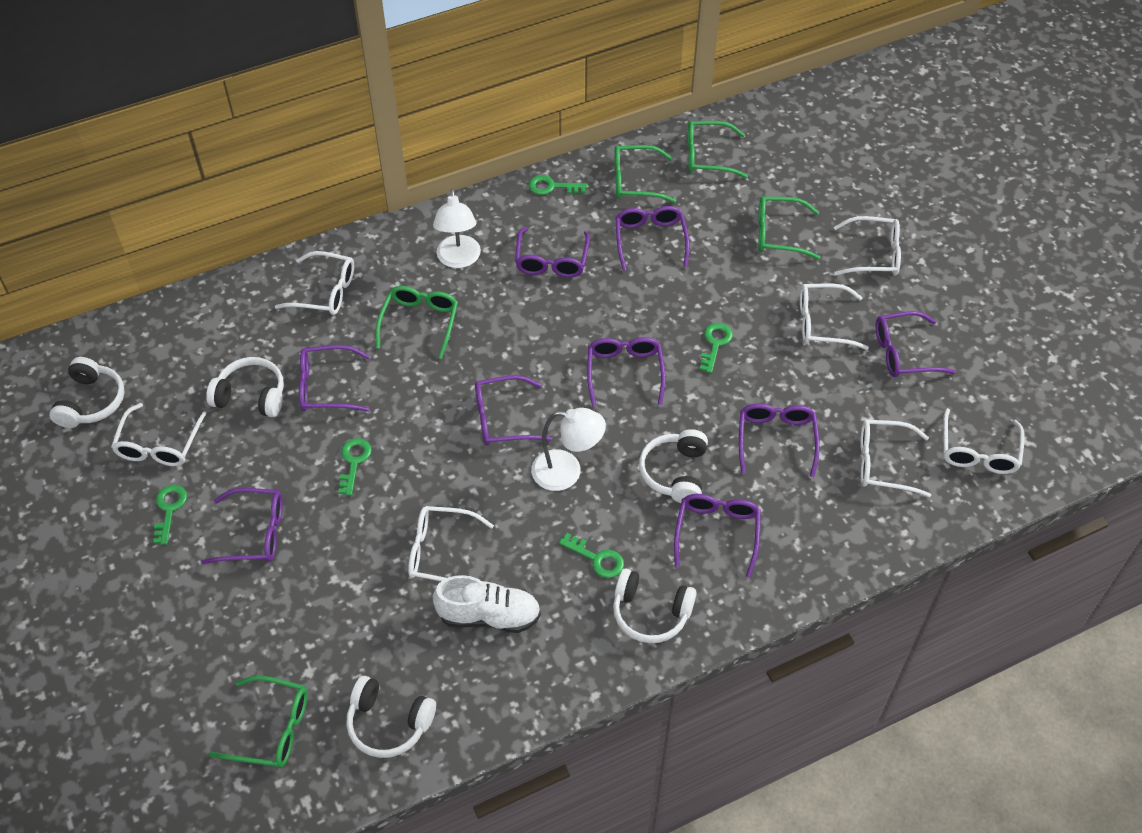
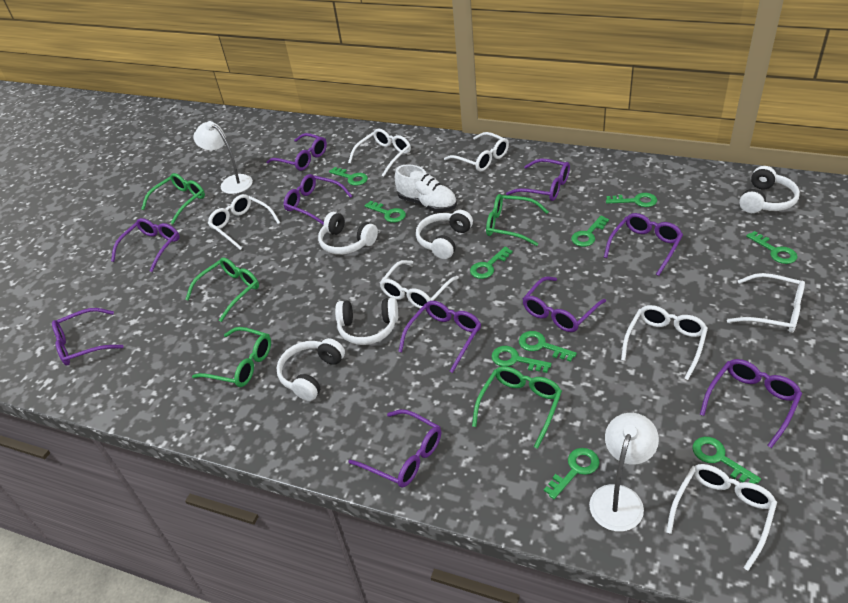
green key: 5 -> 10
purple glasses: 9 -> 10

